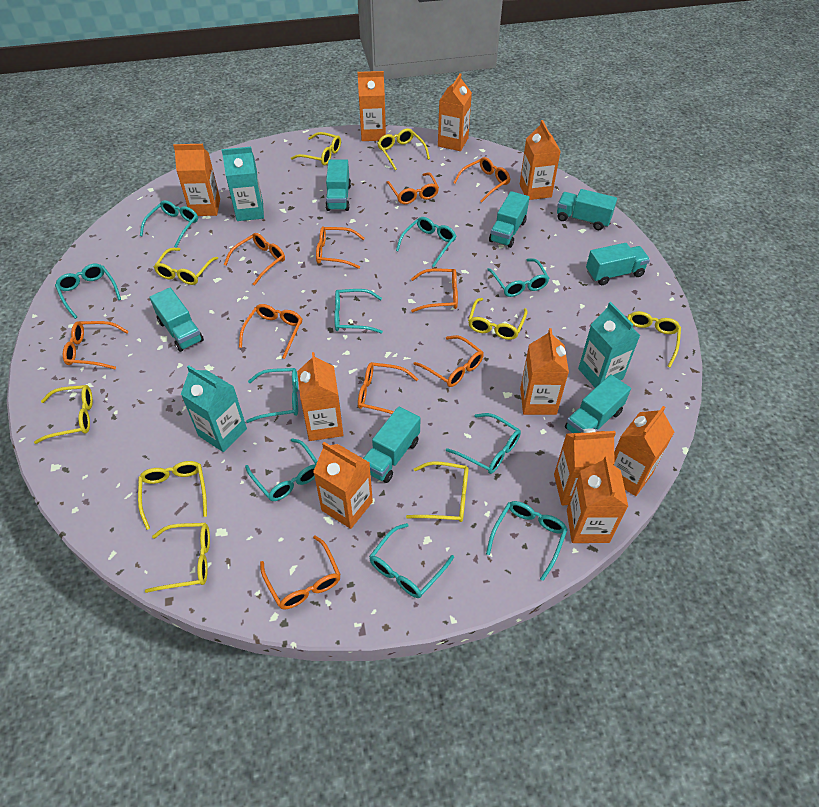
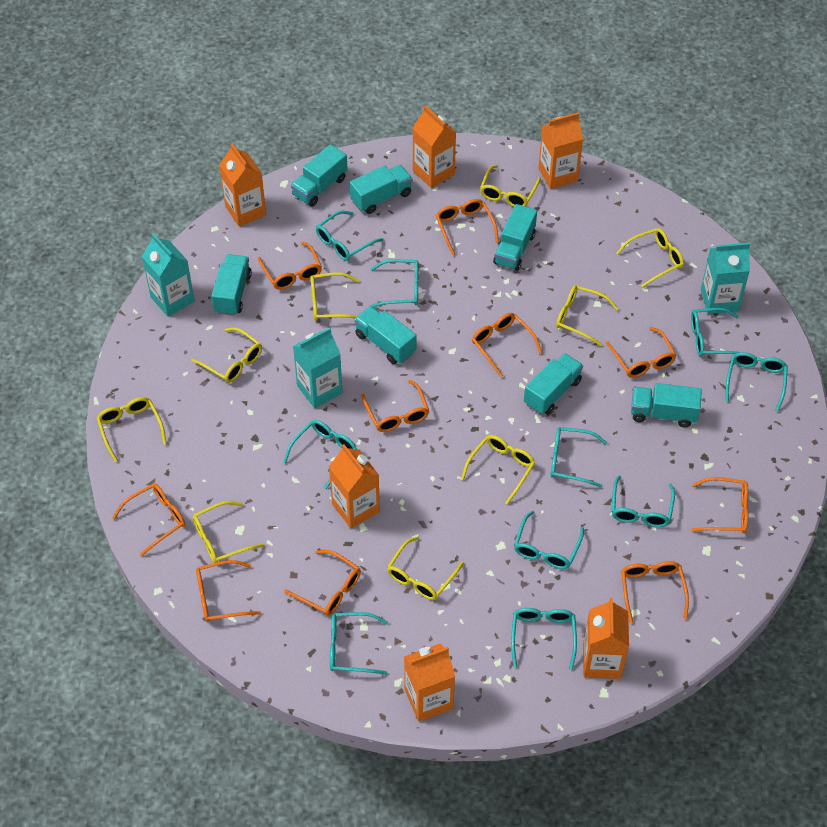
orange carton: 10 -> 6

